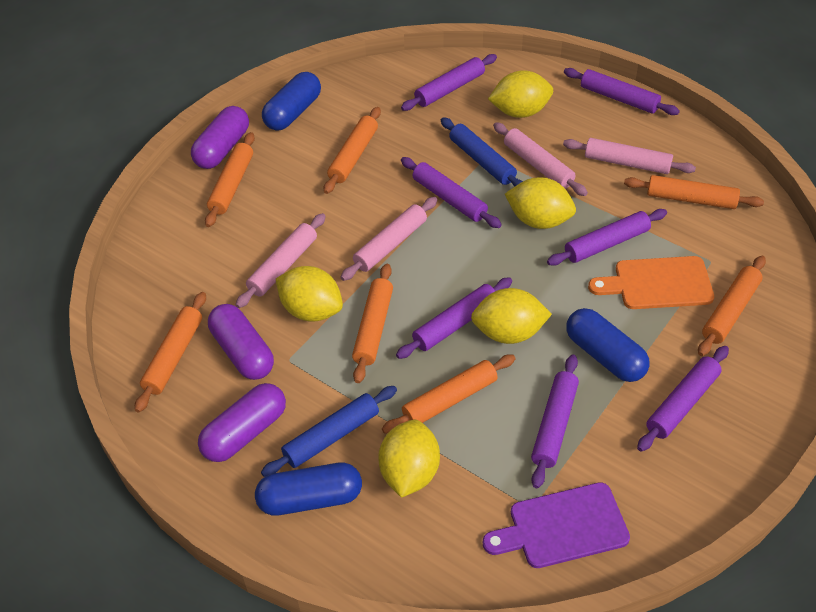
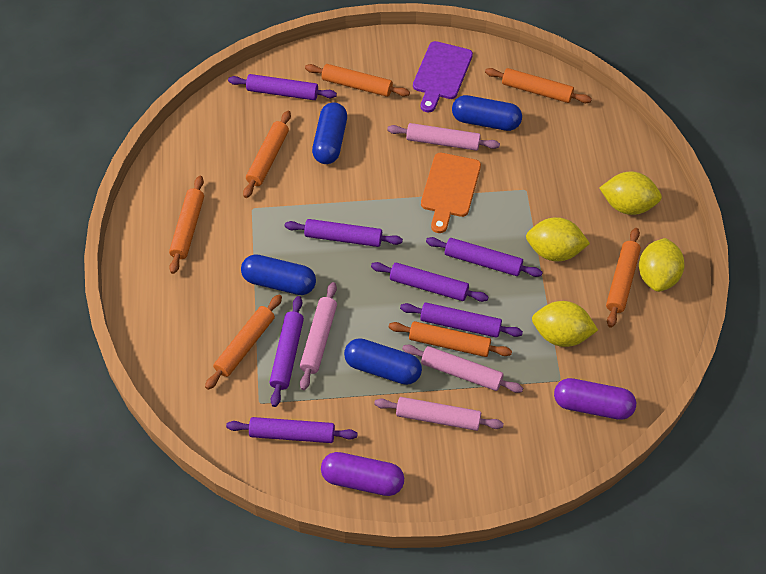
blue capsule: 3 -> 4
blue rolling pin: 2 -> 0
purple capsule: 3 -> 2
yellow lemon: 5 -> 4

